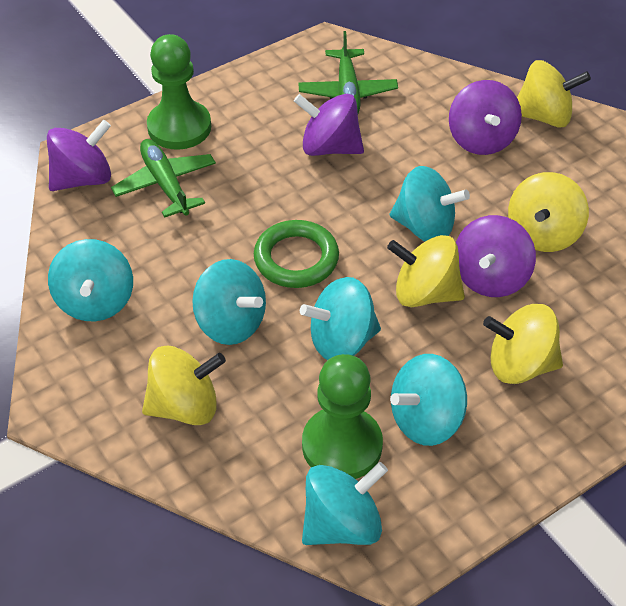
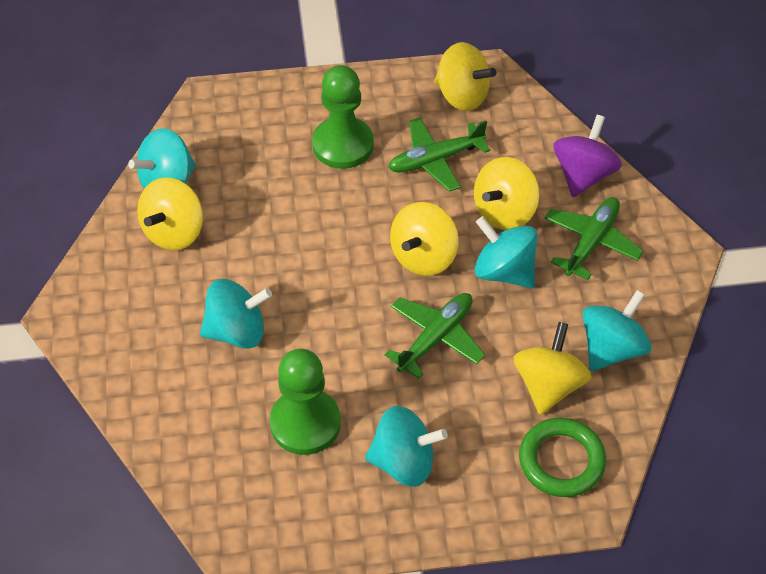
green plane: 2 -> 3
purple spinning top: 4 -> 1
turquoise spinning top: 6 -> 5

